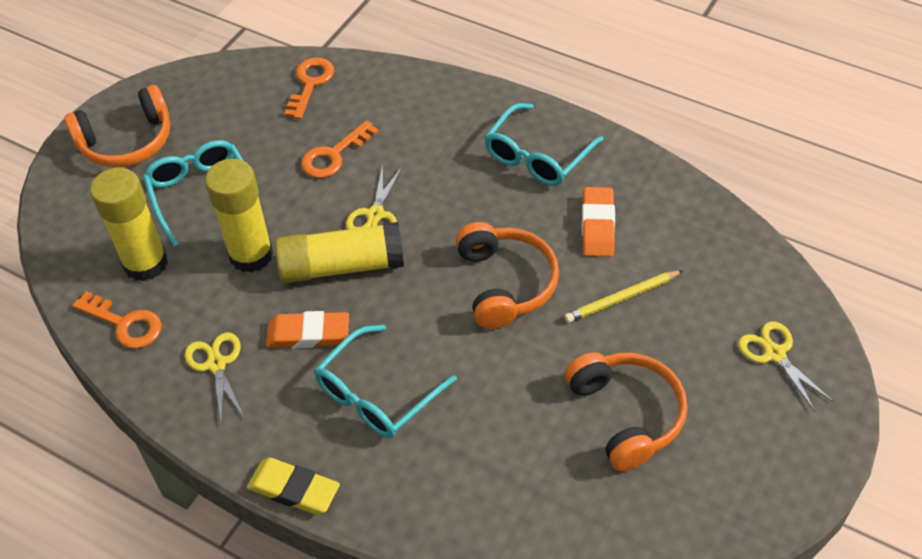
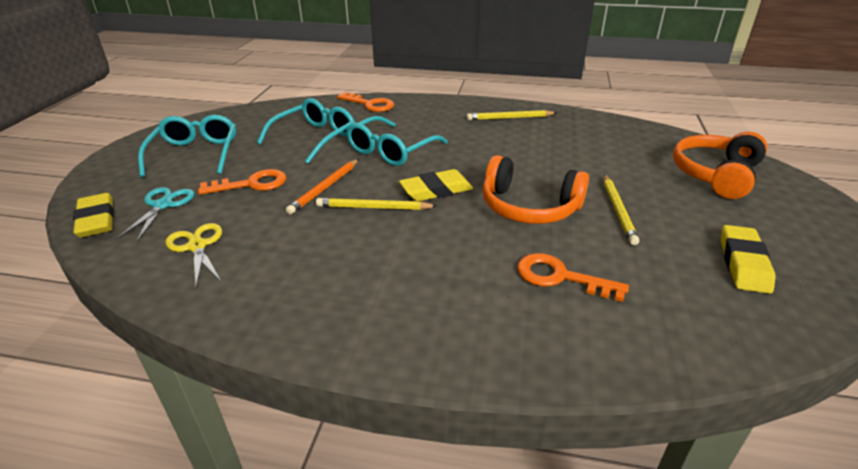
orange eraser: 2 -> 0
orange headphones: 3 -> 2
orange pencil: 0 -> 1
turquoise scissors: 0 -> 1
yellow eraser: 1 -> 3
yellow glue stick: 3 -> 0
yellow pencil: 1 -> 3
yellow scissors: 3 -> 1

